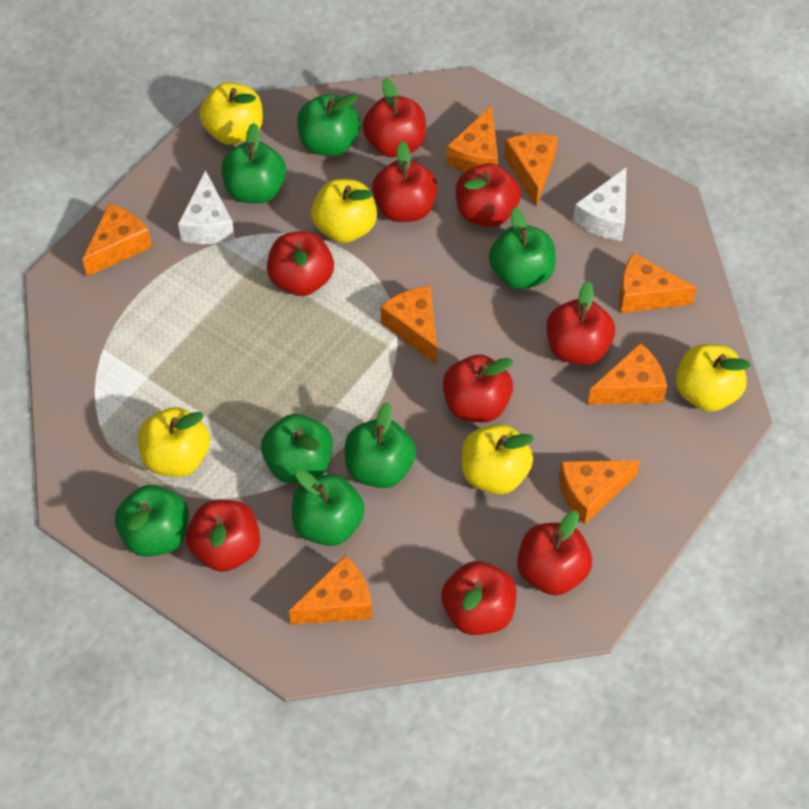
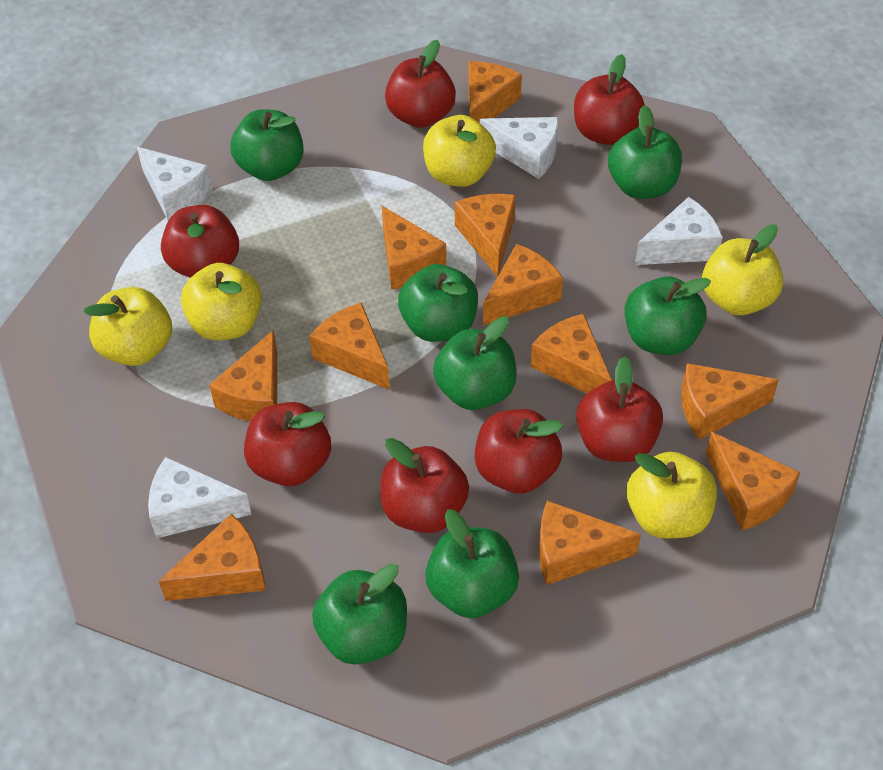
orange cheese: 8 -> 11
red apple: 9 -> 7
white cheese: 2 -> 4

